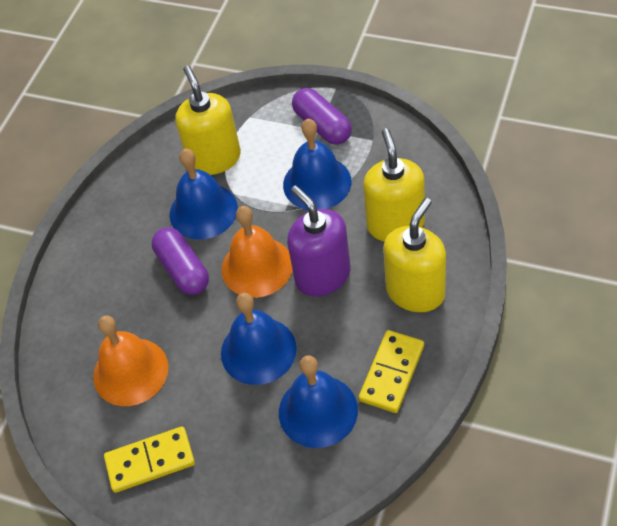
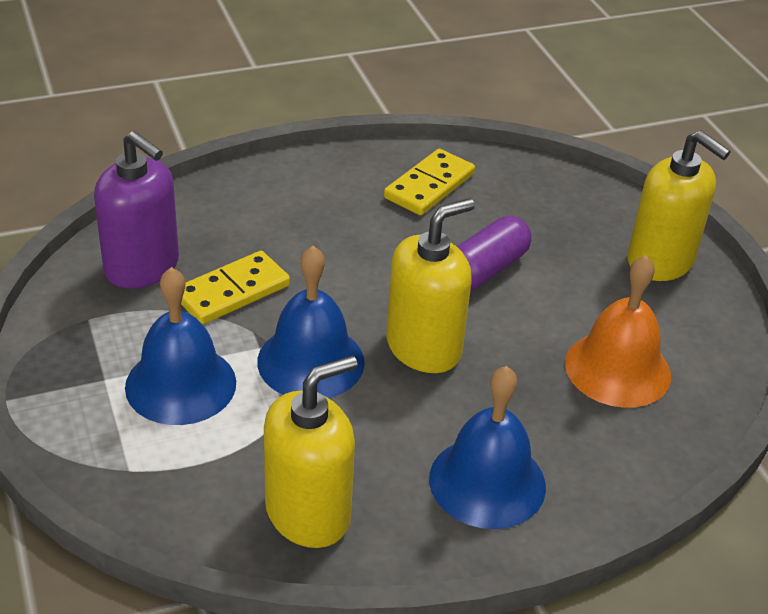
blue bell: 4 -> 3
orange bell: 2 -> 1
purple capsule: 2 -> 1

